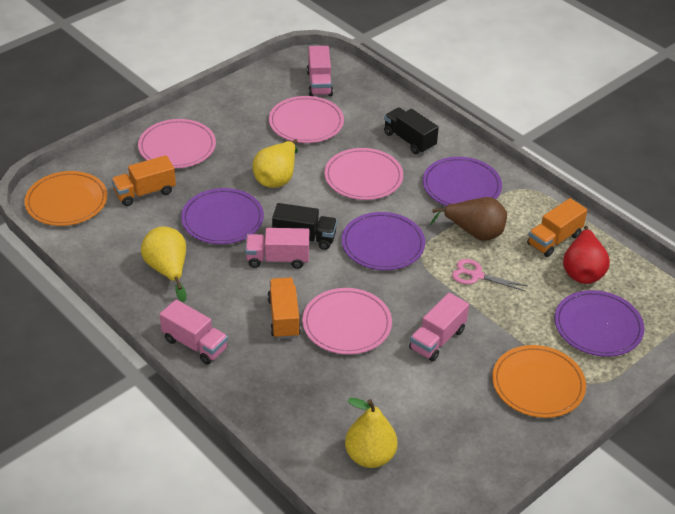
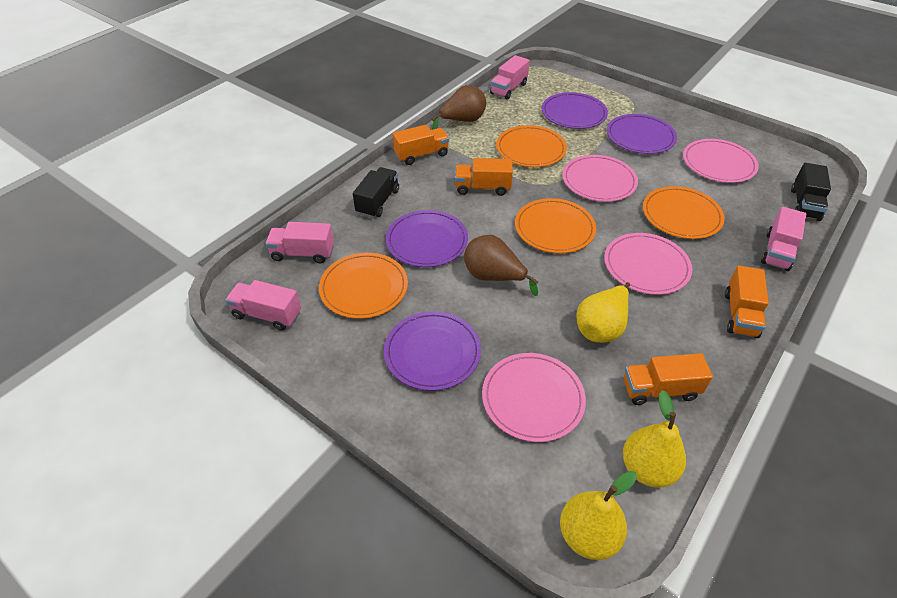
brown pear: 1 -> 2
orange plate: 2 -> 4
orange truck: 3 -> 4
pink scissors: 1 -> 0
red pear: 1 -> 0

